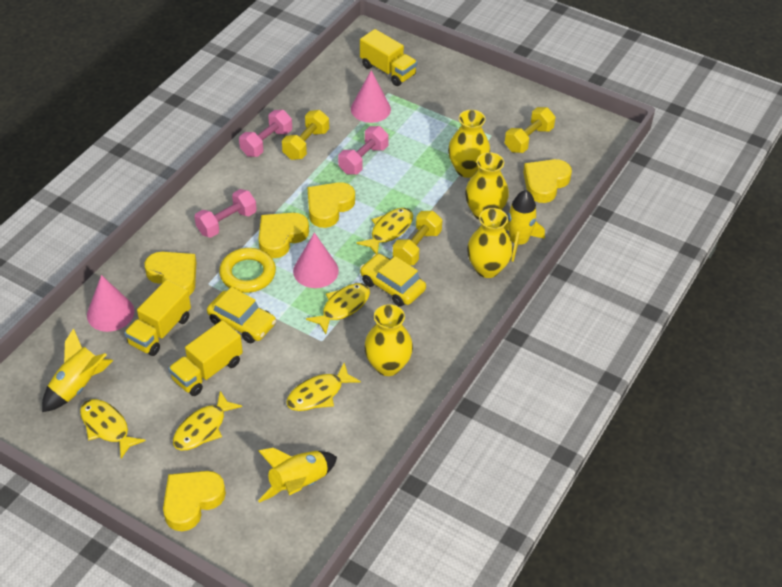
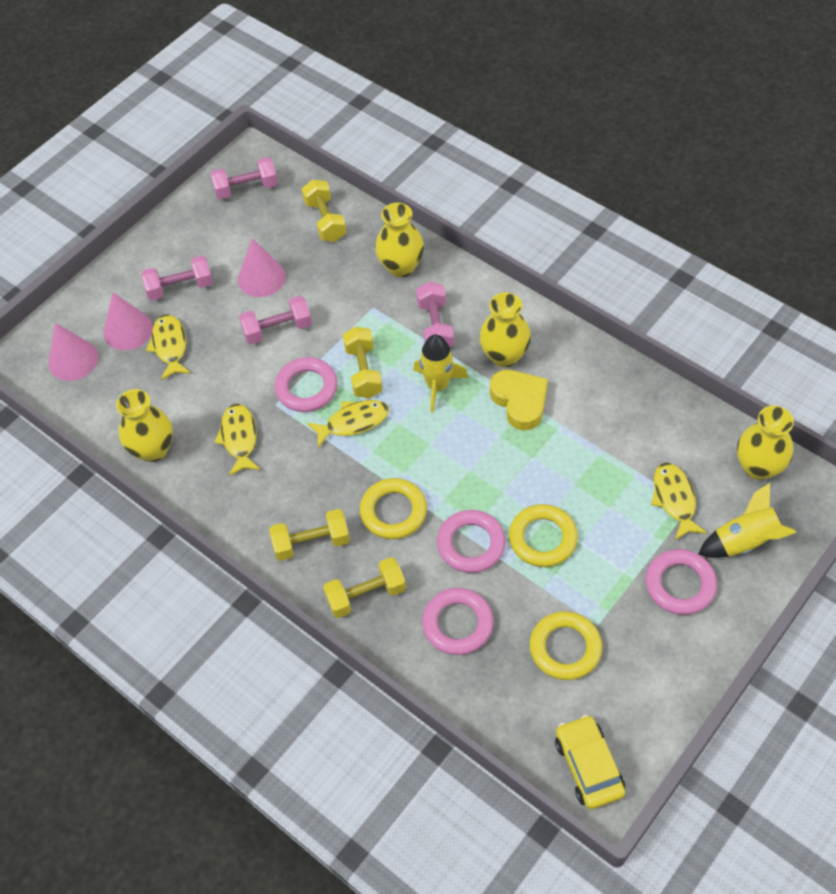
pink dumbbell: 3 -> 4
pink ring: 0 -> 4
yellow car: 2 -> 1
yellow dumbbell: 3 -> 4
yellow fish: 5 -> 4
yellow heart: 5 -> 1
yellow ring: 1 -> 3
yellow rocket: 3 -> 2
yellow truck: 3 -> 0

